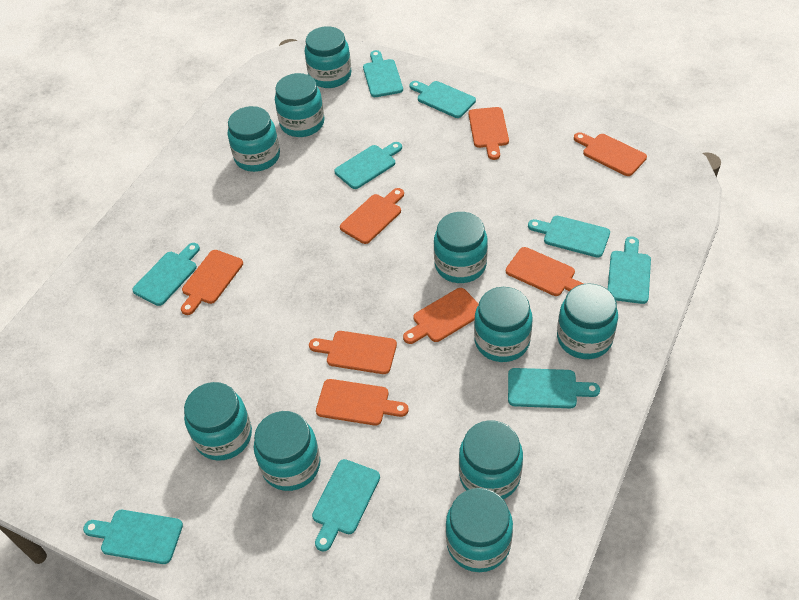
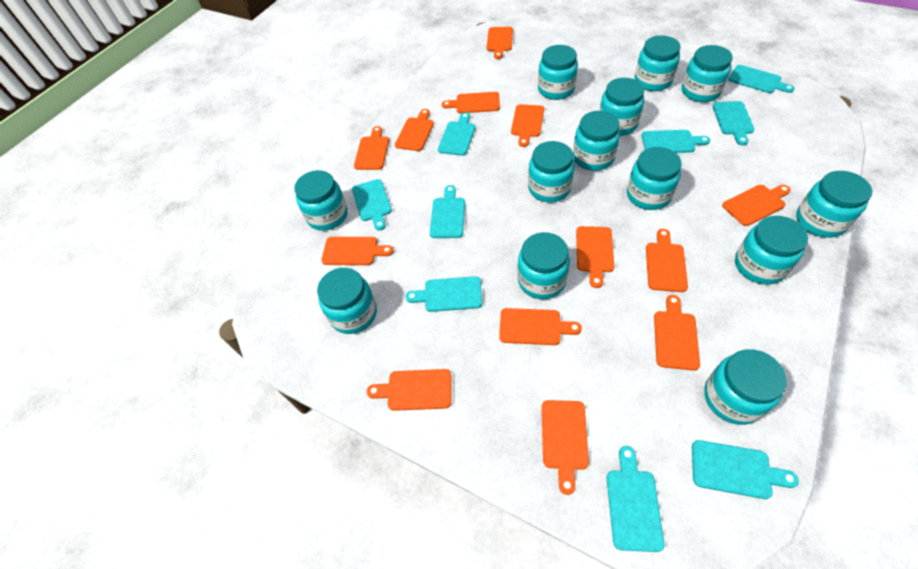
orange cutting board: 8 -> 13
turquoise jar: 10 -> 13

